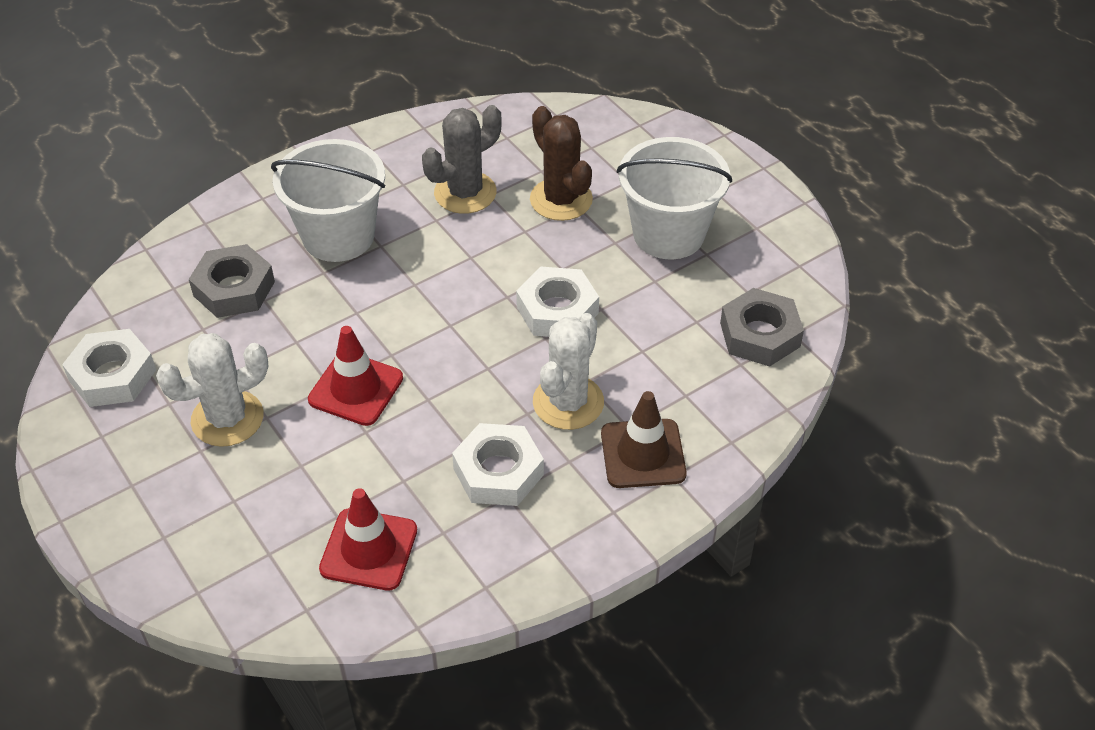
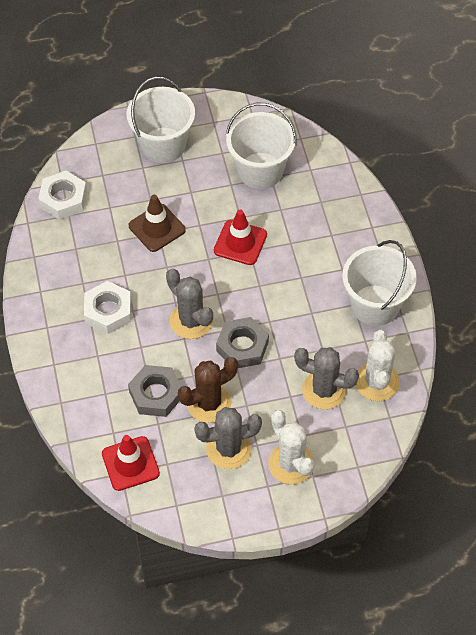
grey cactus: 1 -> 3
white bucket: 2 -> 3
white nut: 3 -> 2

